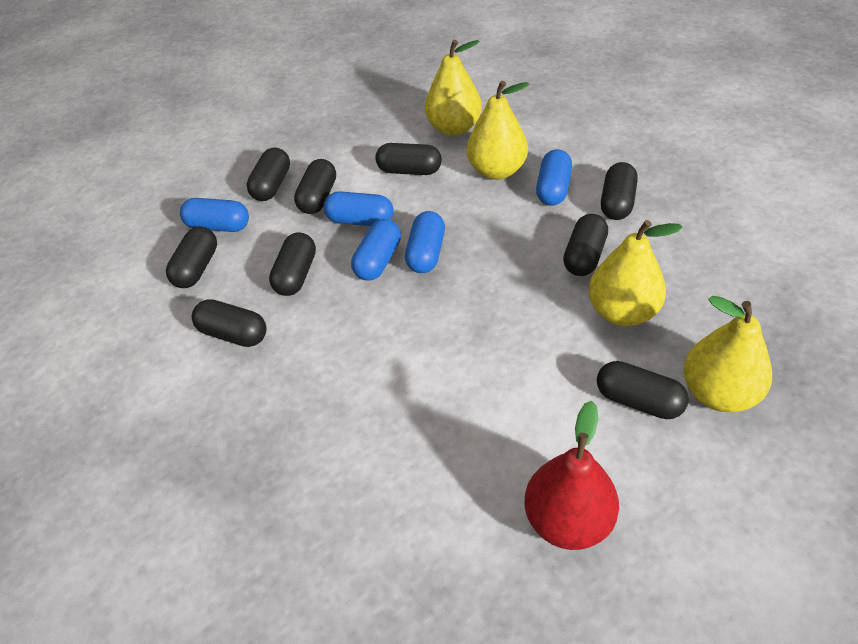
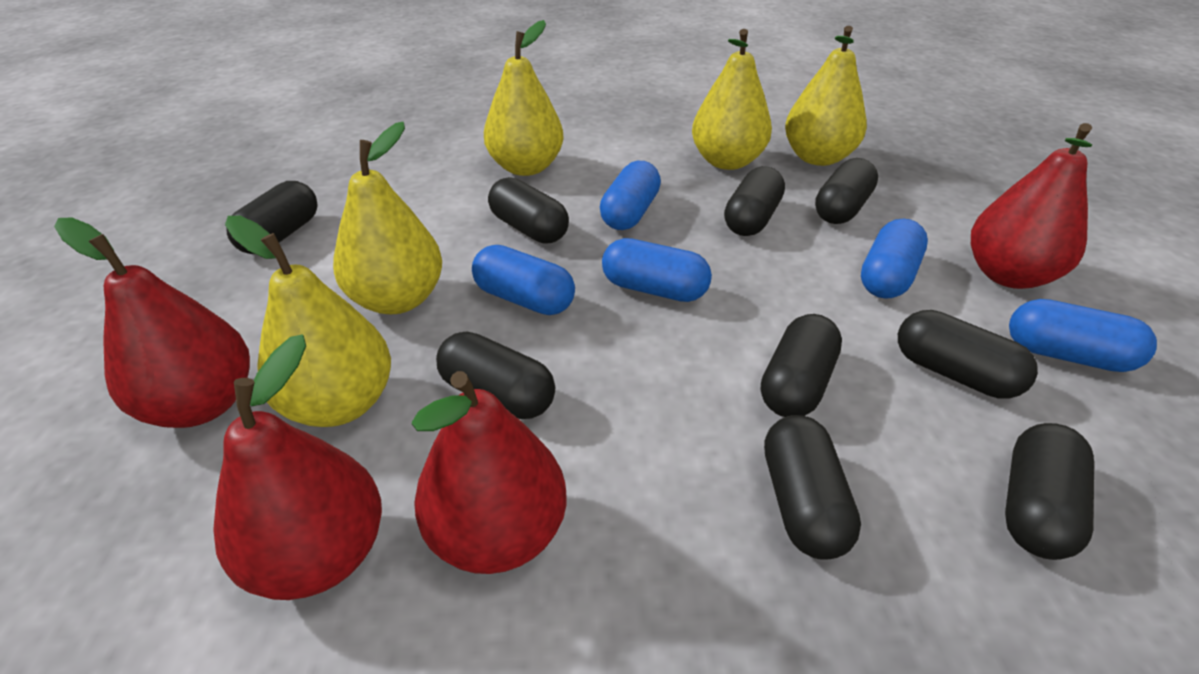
red pear: 1 -> 4
yellow pear: 4 -> 5

